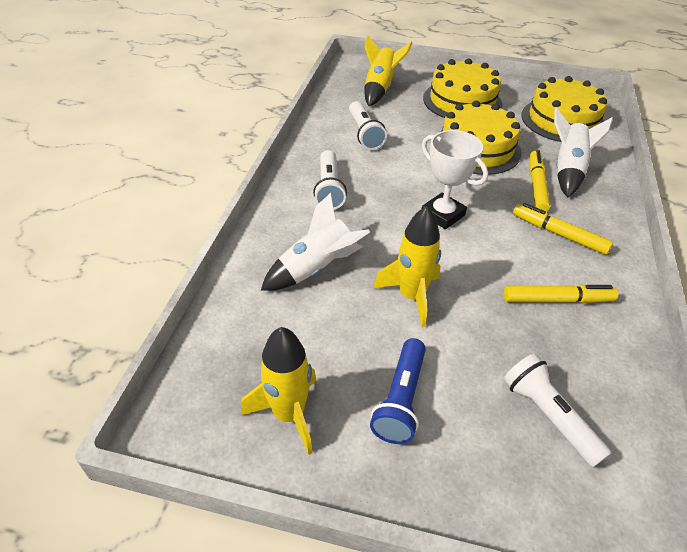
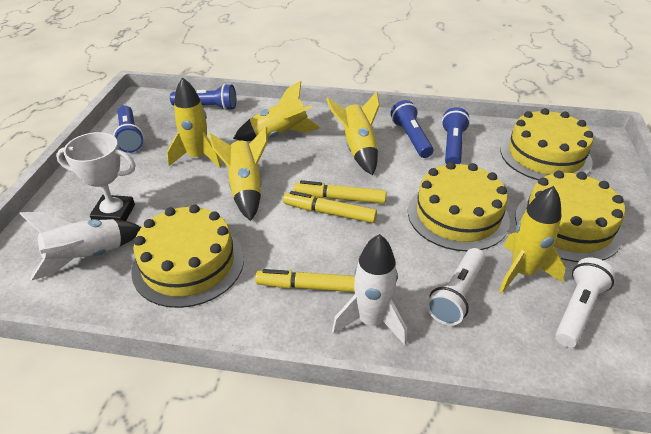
blue flashlight: 1 -> 4
white flashlight: 3 -> 2
yellow cake: 3 -> 4
yellow rocket: 3 -> 5

